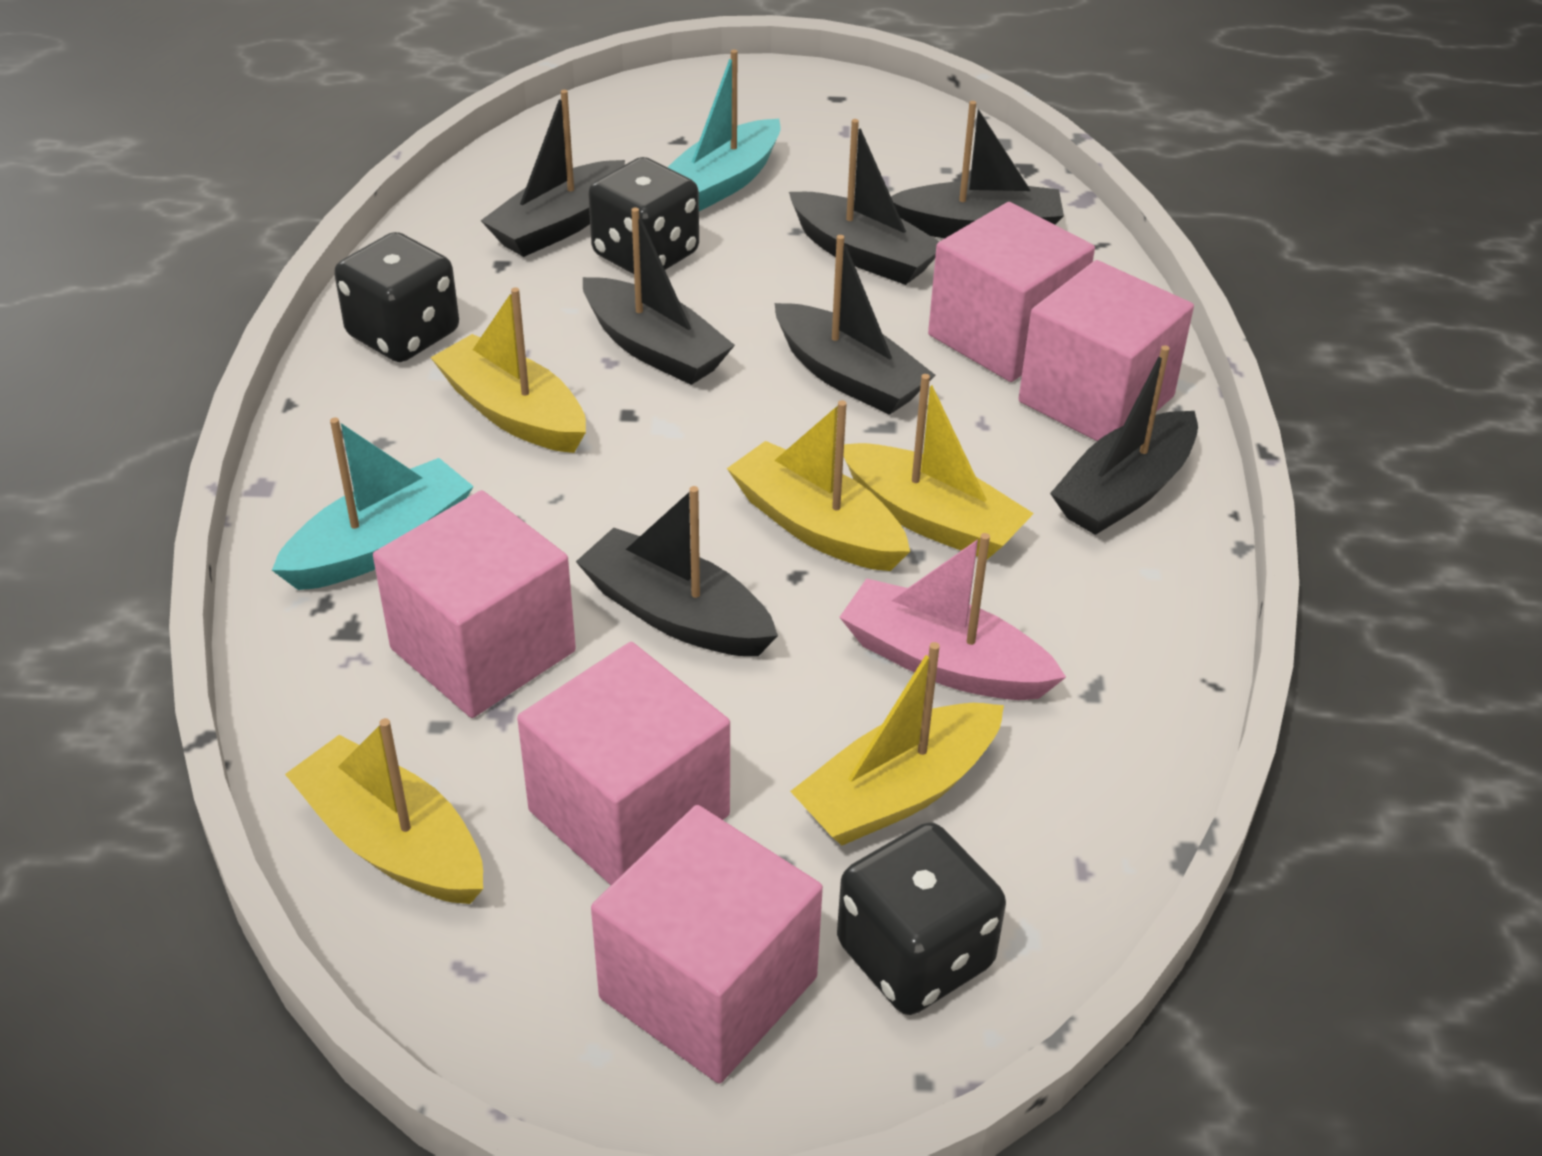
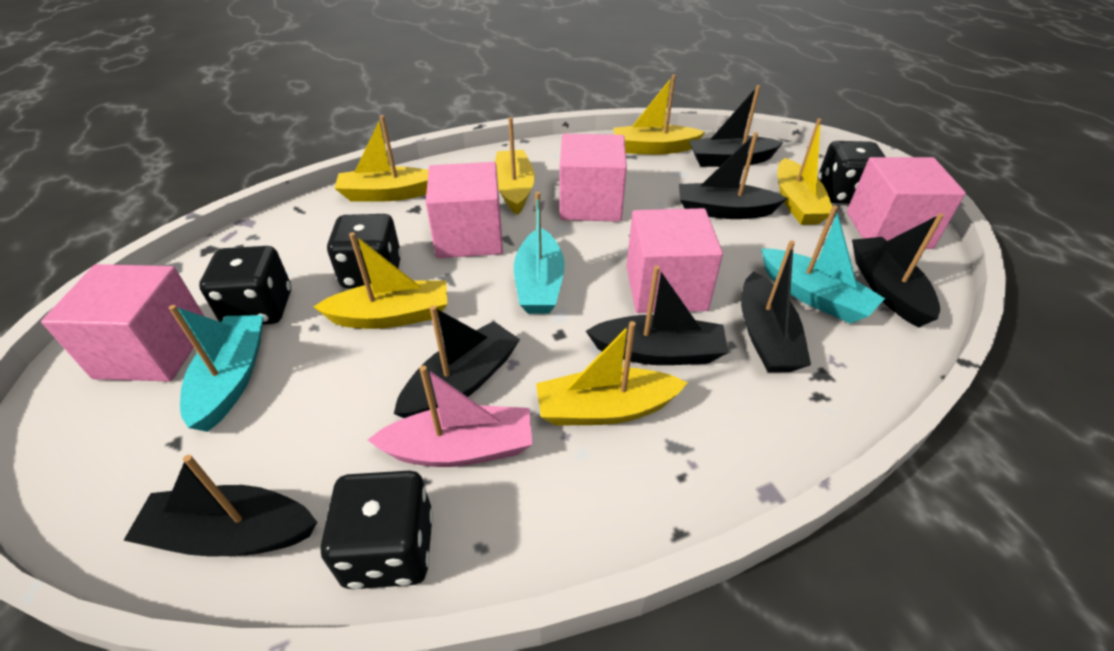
black dice: 3 -> 4
turquoise boat: 2 -> 3
yellow boat: 5 -> 6

